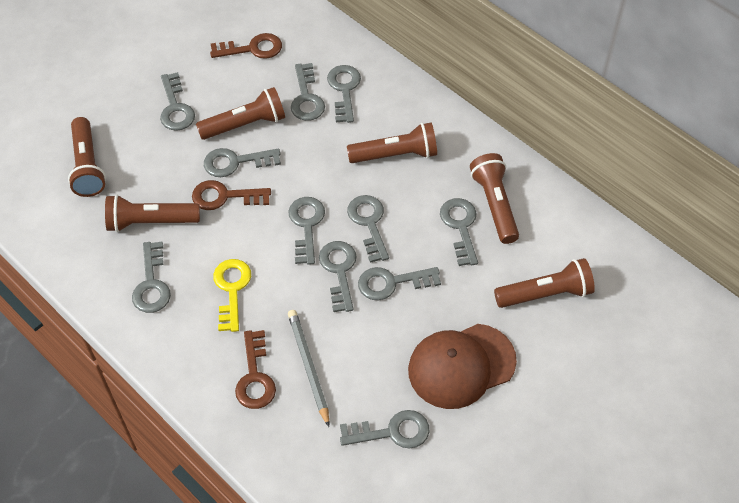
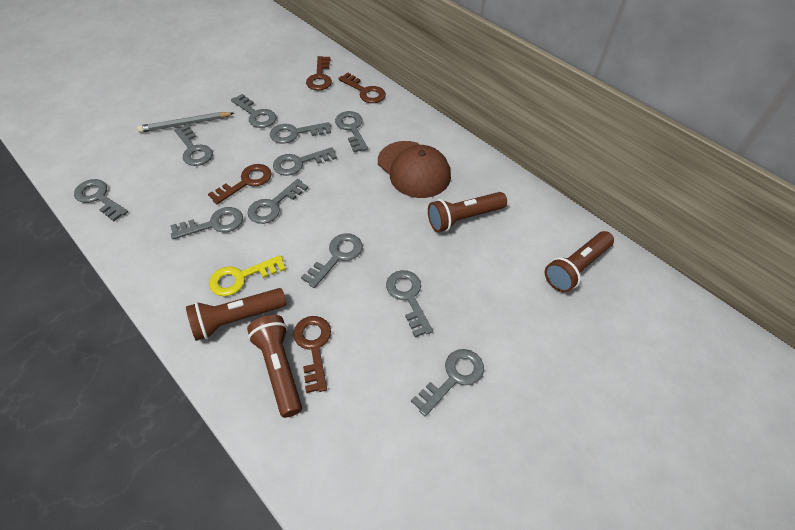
brown flashlight: 6 -> 4
brown key: 3 -> 4

